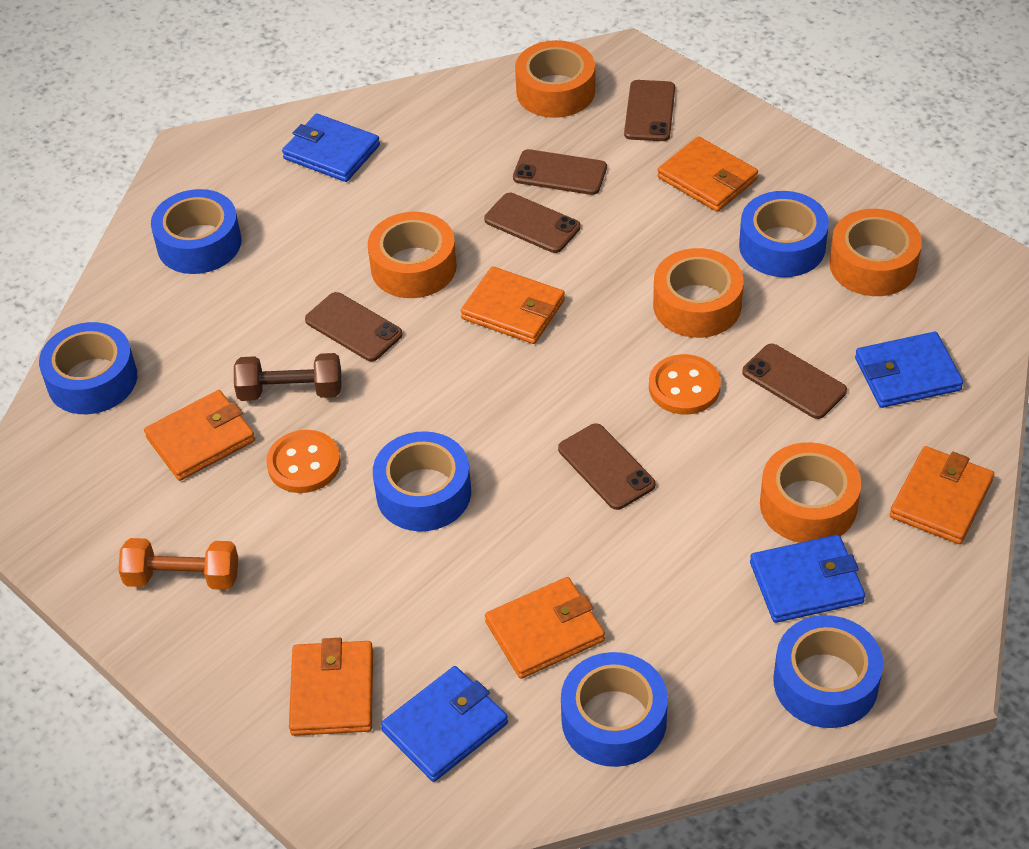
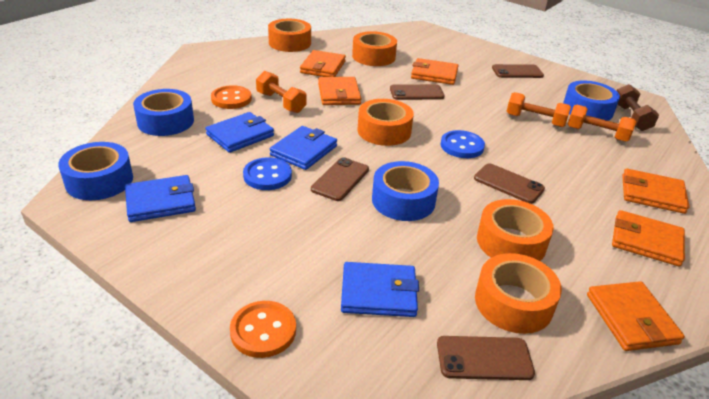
blue button: 0 -> 2
blue tape: 6 -> 4
brown phone: 6 -> 5
orange dumbbell: 1 -> 3

